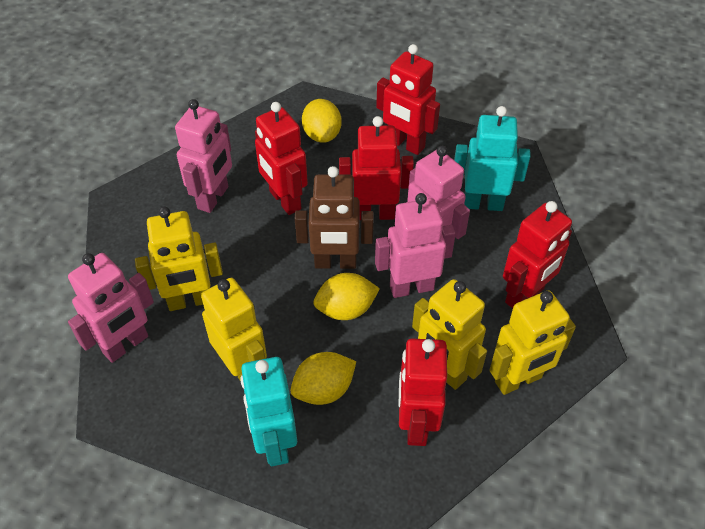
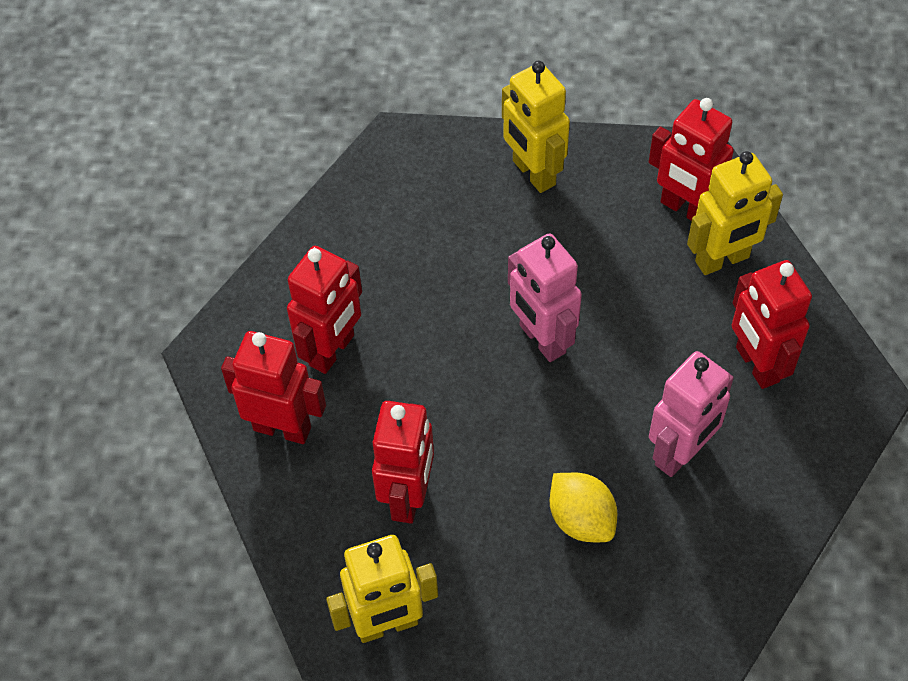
brown robot: 1 -> 0
pink robot: 4 -> 2
turquoise robot: 2 -> 0
yellow lemon: 3 -> 1
yellow robot: 4 -> 3

